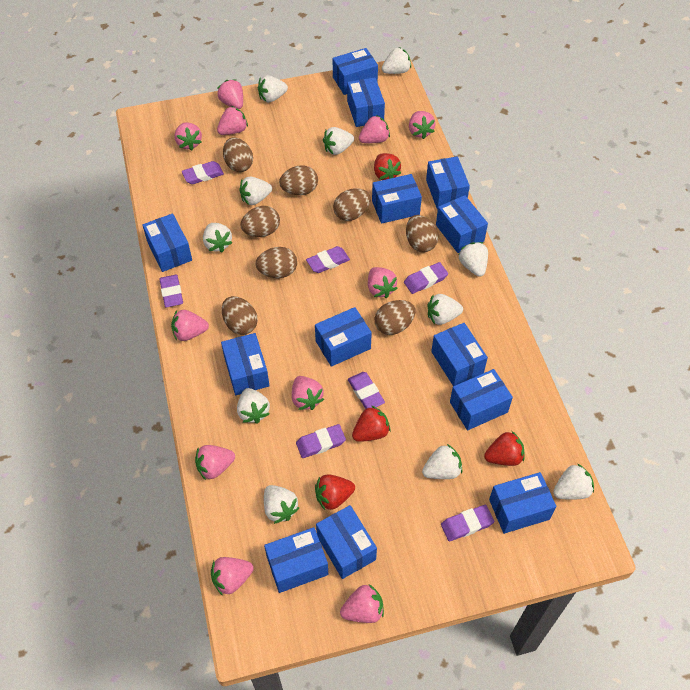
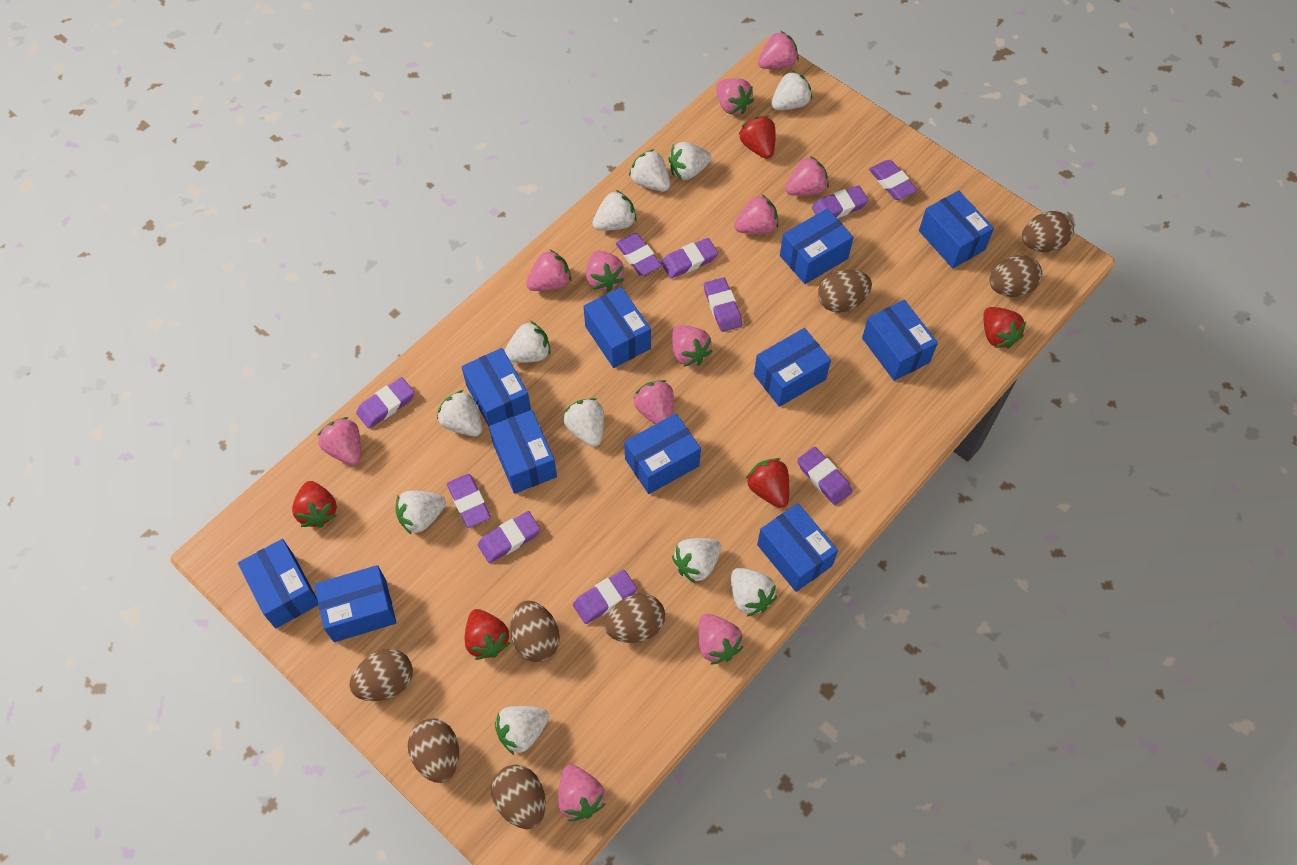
blue box: 13 -> 11
purple eraser: 7 -> 10
red strawberry: 4 -> 5

